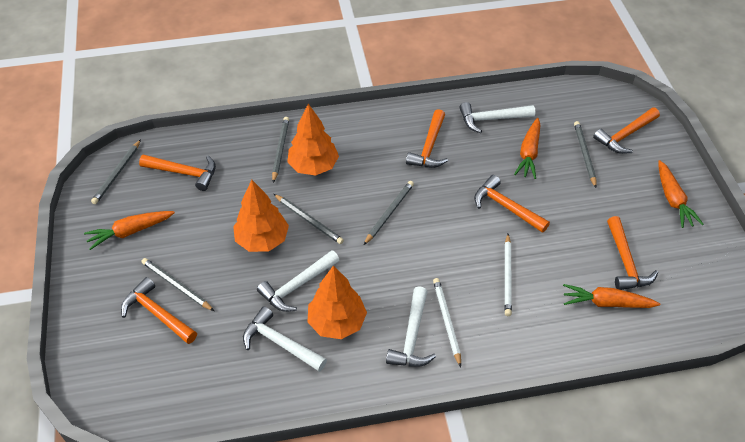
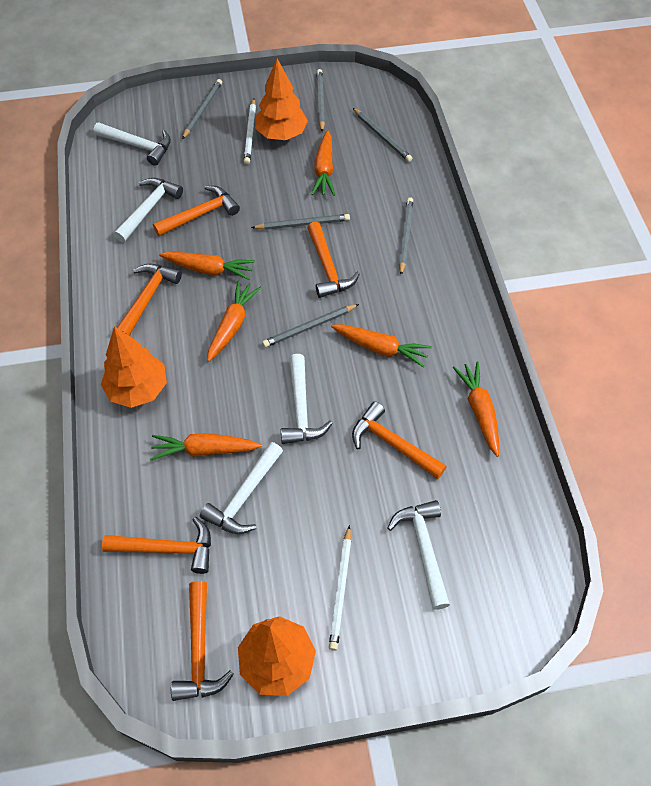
orange carrot: 4 -> 6
white hammer: 4 -> 5

